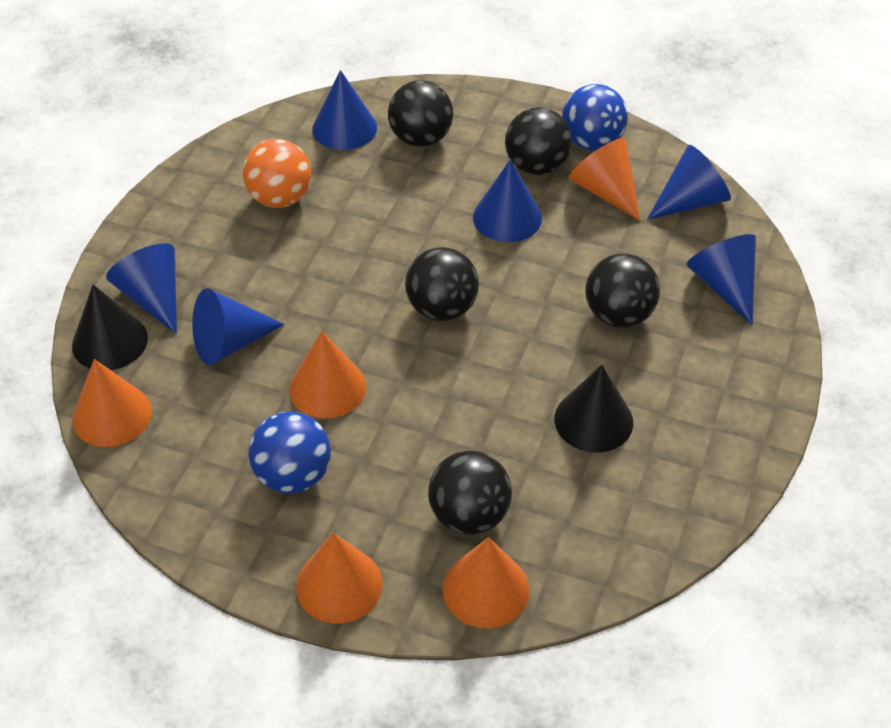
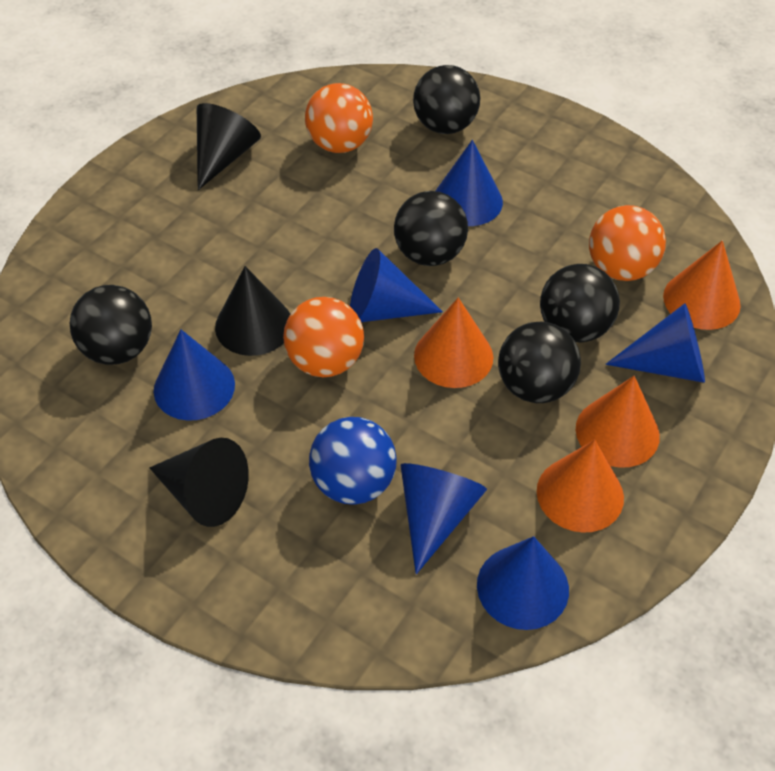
black cone: 2 -> 3
blue ball: 2 -> 1
orange ball: 1 -> 3
orange cone: 5 -> 4

